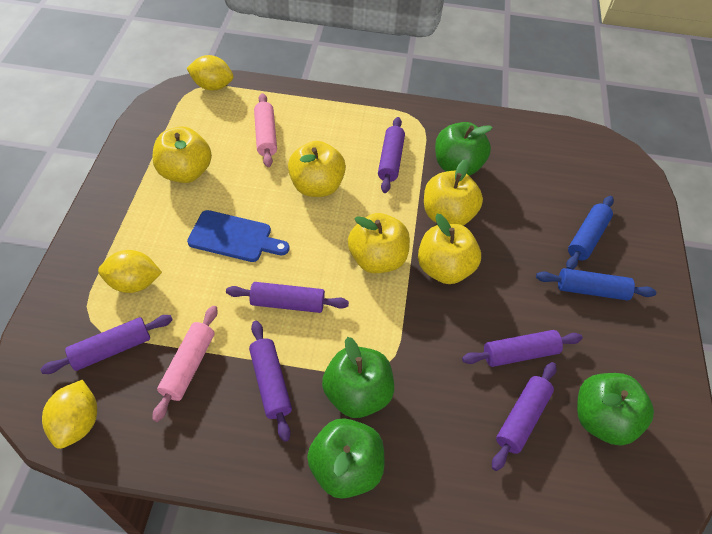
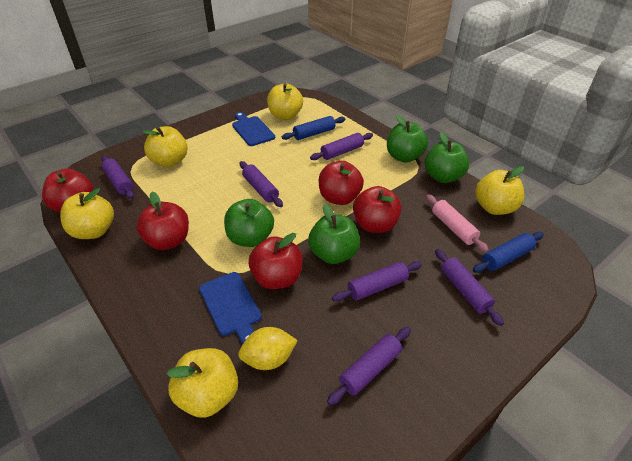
blue cutting board: 1 -> 2
pink rolling pin: 2 -> 1
red apple: 0 -> 5
yellow lemon: 3 -> 1

